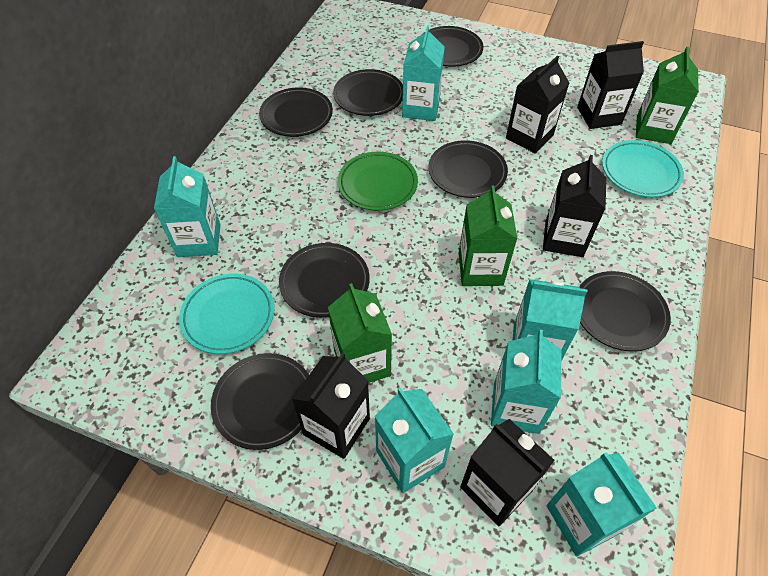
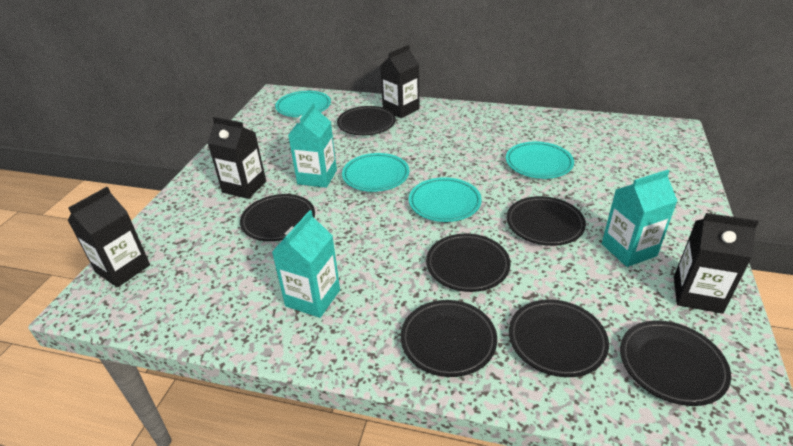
black carton: 5 -> 4
green carton: 3 -> 0
green plate: 1 -> 0
turquoise carton: 6 -> 3
turquoise plate: 2 -> 4

